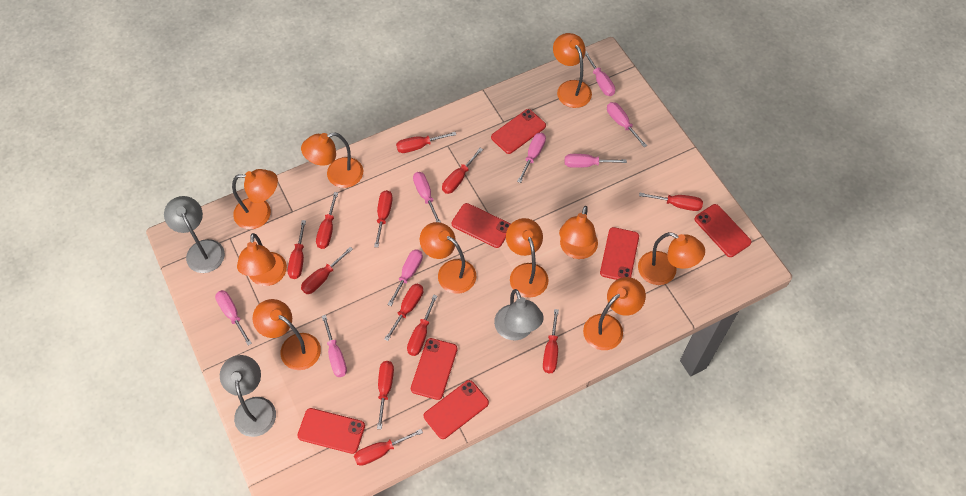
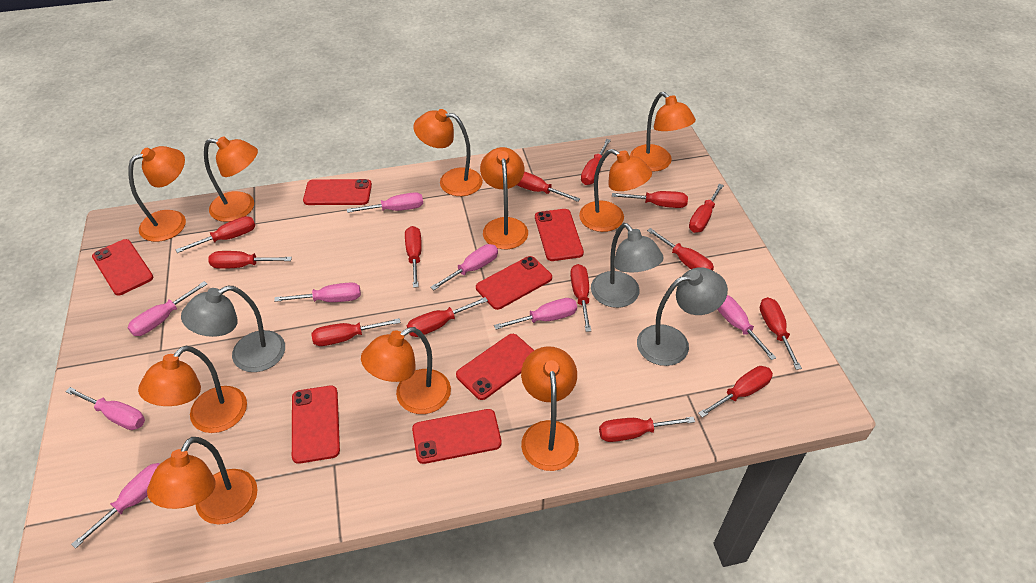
red screwdriver: 12 -> 14

